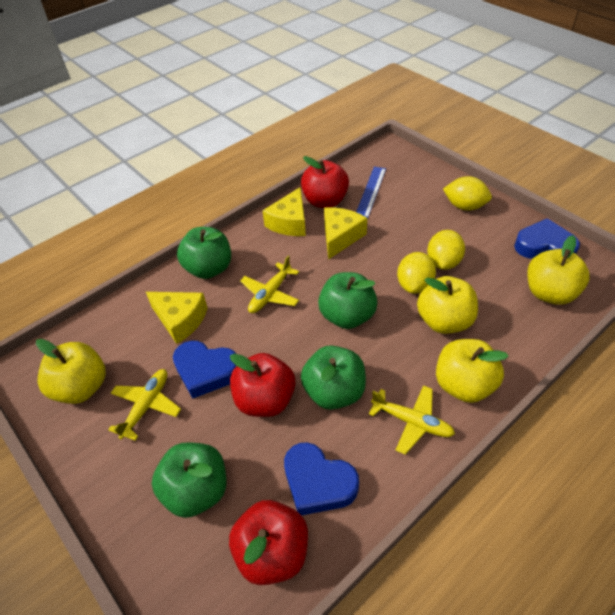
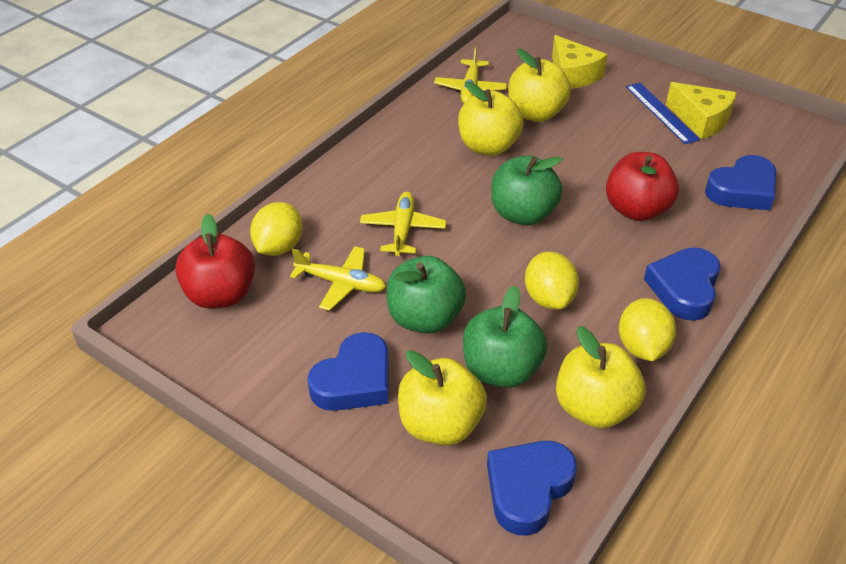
blue heart: 3 -> 4
green apple: 4 -> 3
red apple: 3 -> 2
yellow cheese: 3 -> 2

